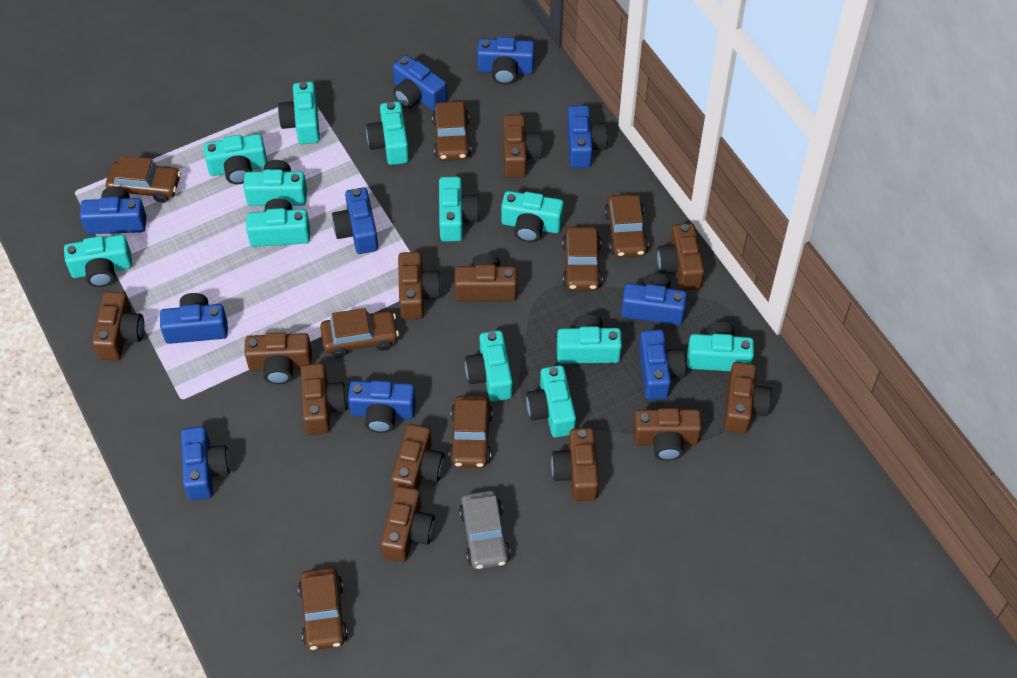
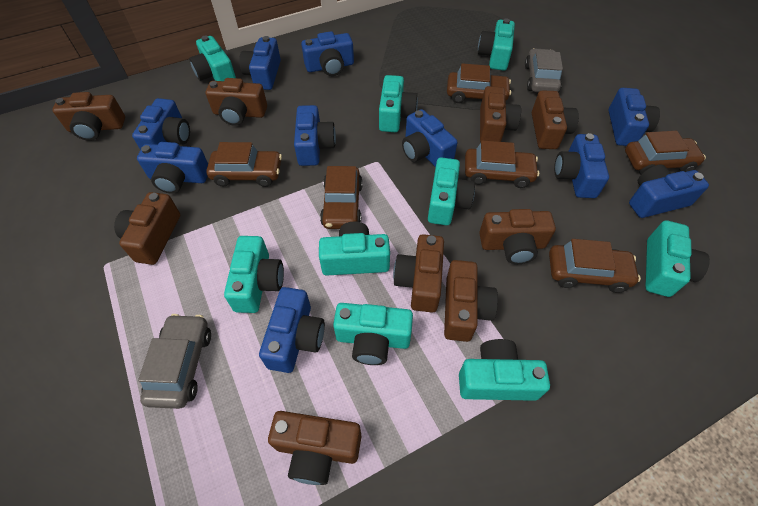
brown camera: 12 -> 9
brown car: 7 -> 6
grey car: 1 -> 2
turquoise camera: 12 -> 9

